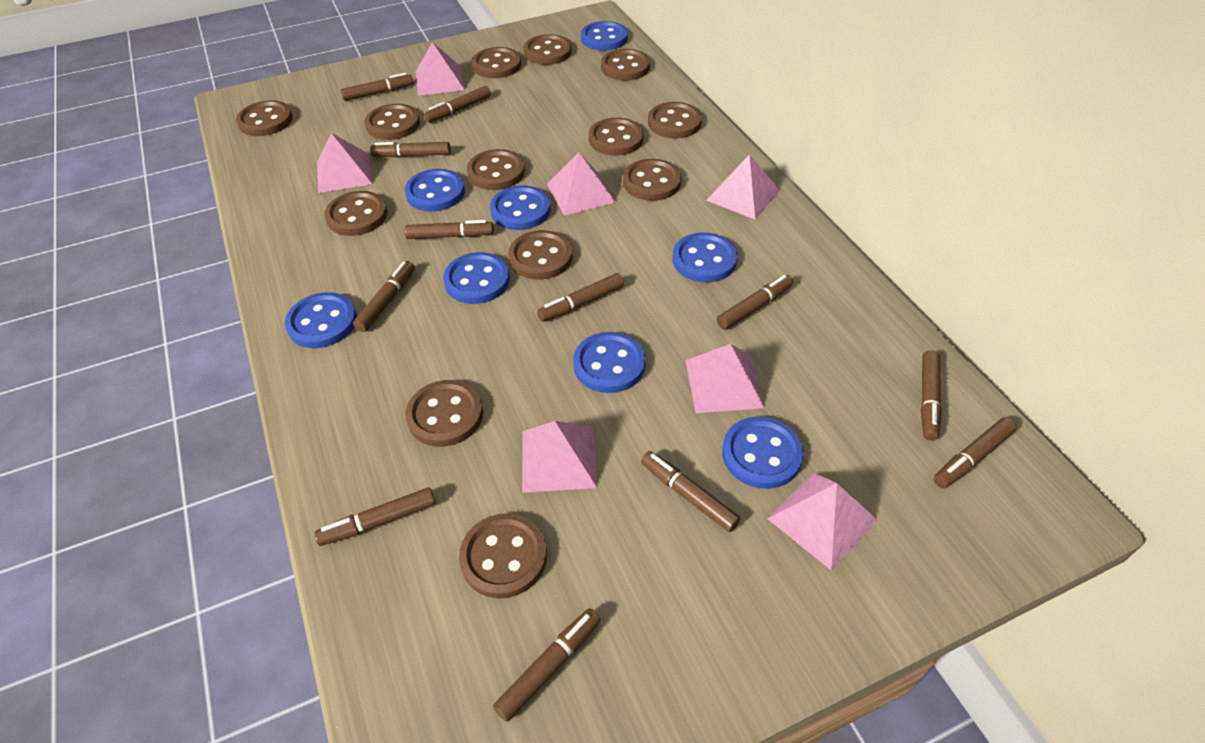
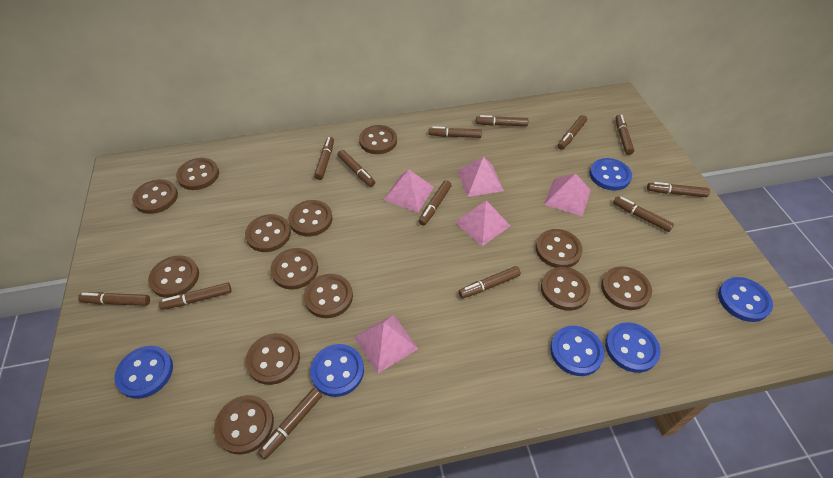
blue button: 8 -> 6
brown marker: 12 -> 13
pink pyramid: 7 -> 5

